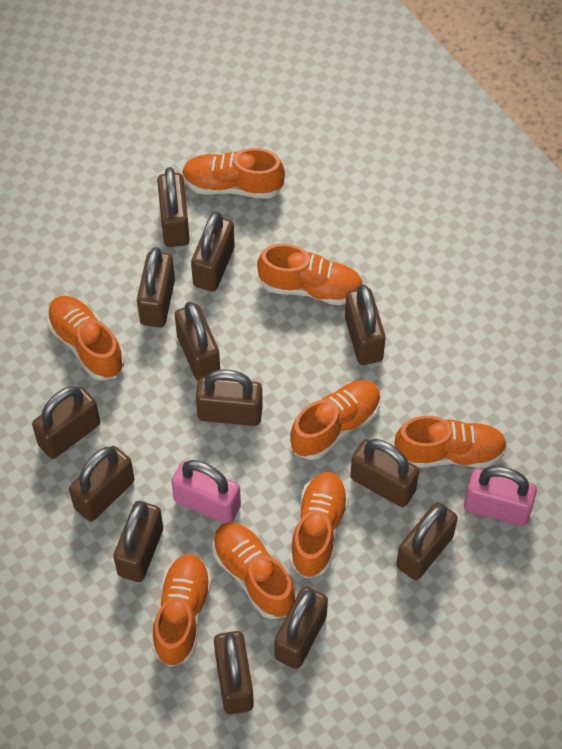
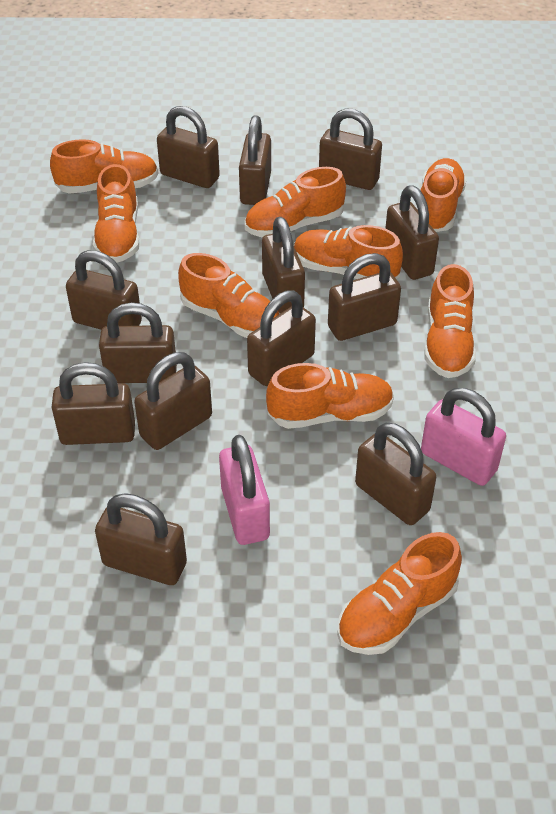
orange shoe: 8 -> 9

